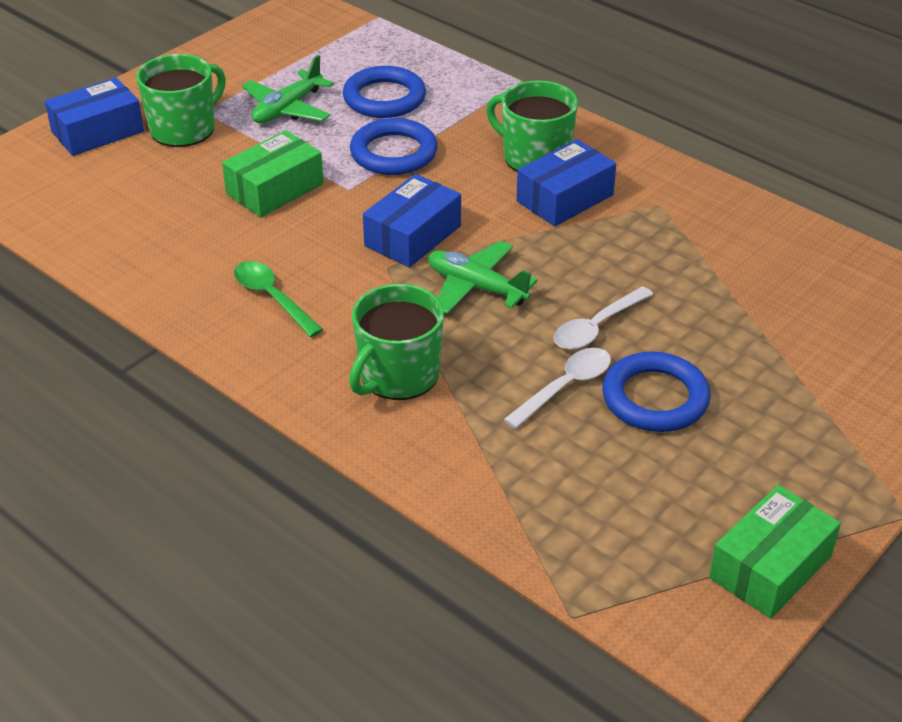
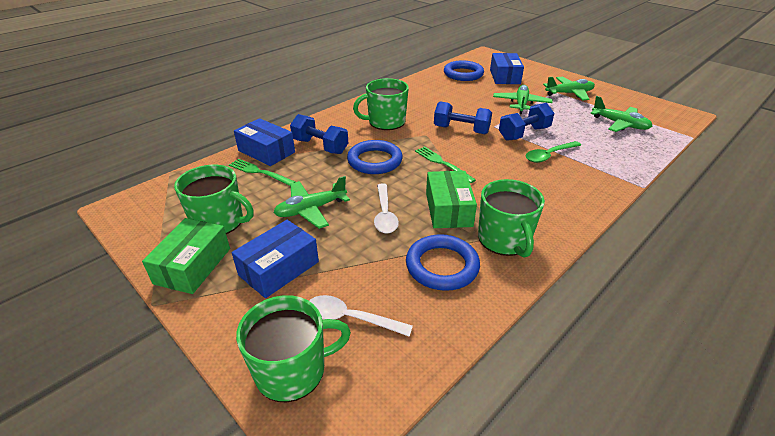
blue dumbbell: 0 -> 3
green fork: 0 -> 2
green mug: 3 -> 4
green plane: 2 -> 4

